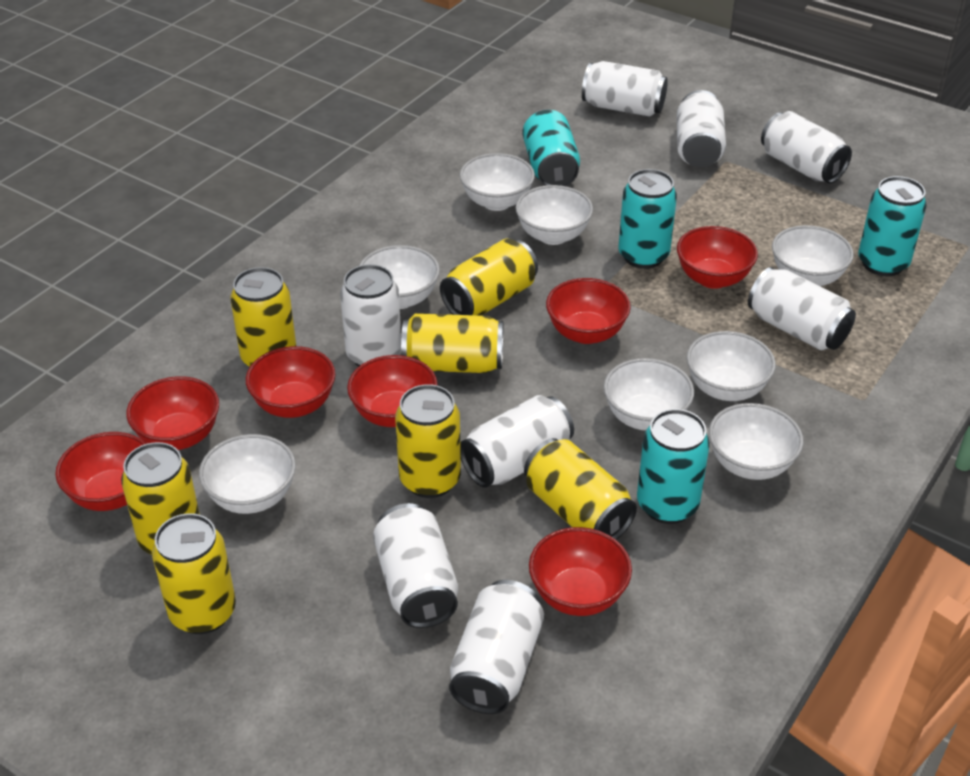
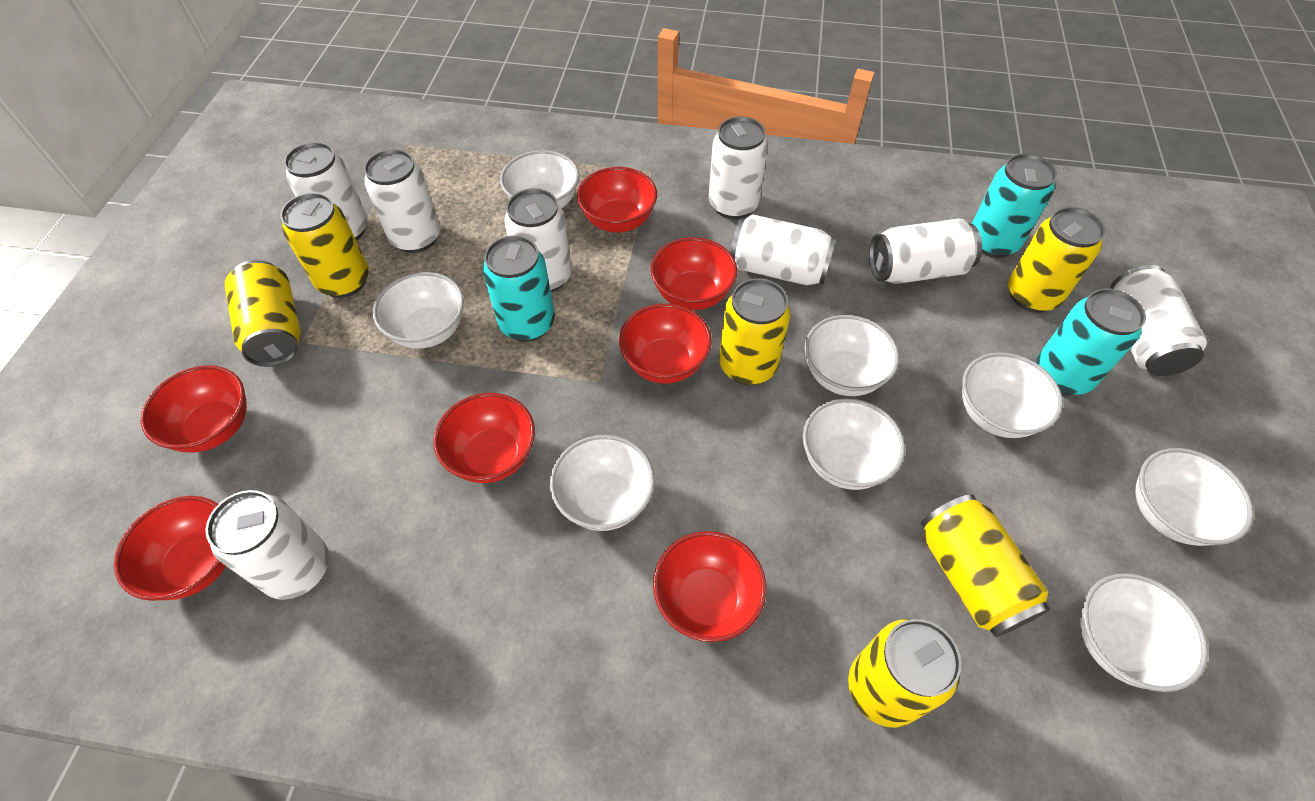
turquoise can: 4 -> 3
yellow can: 7 -> 6

